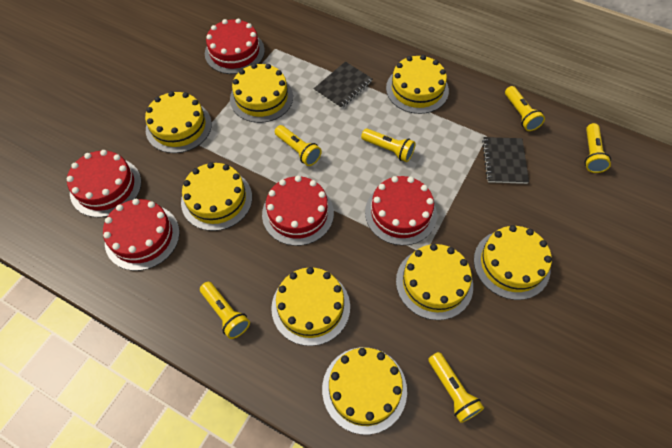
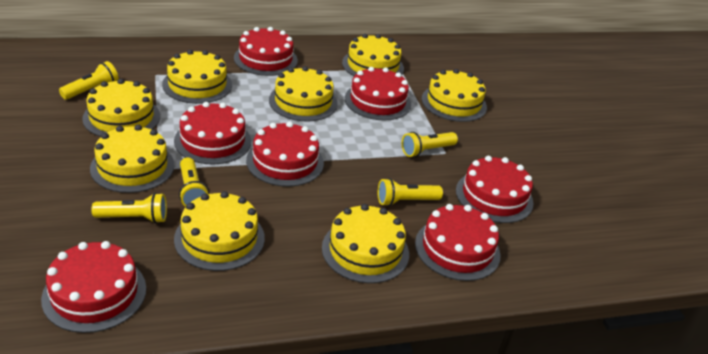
black notebook: 2 -> 0
red cake: 5 -> 7
yellow flashlight: 6 -> 5

